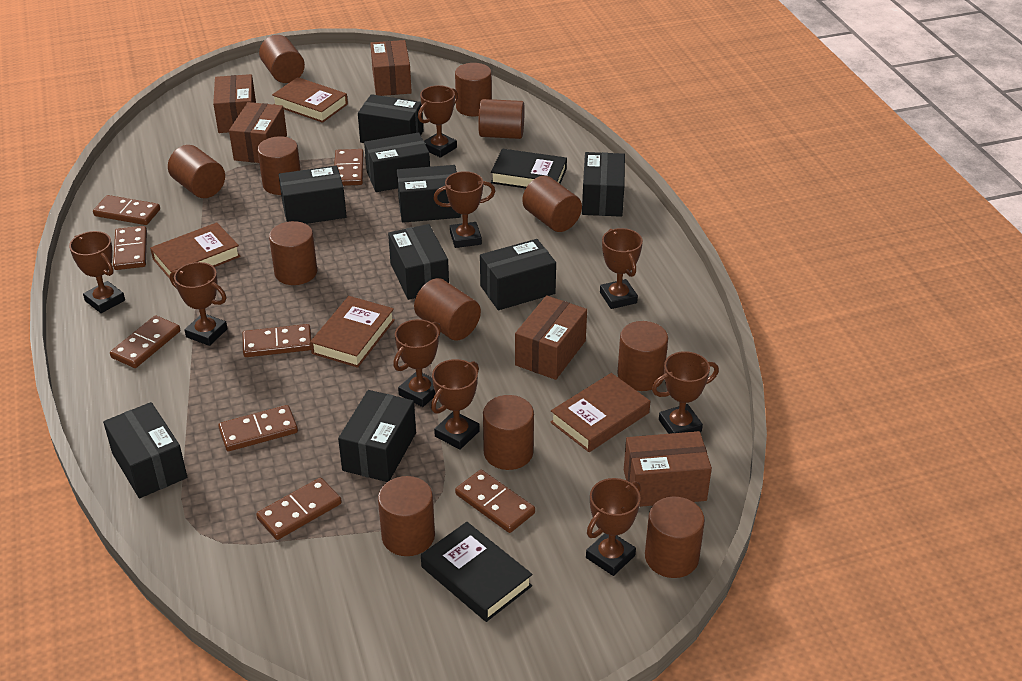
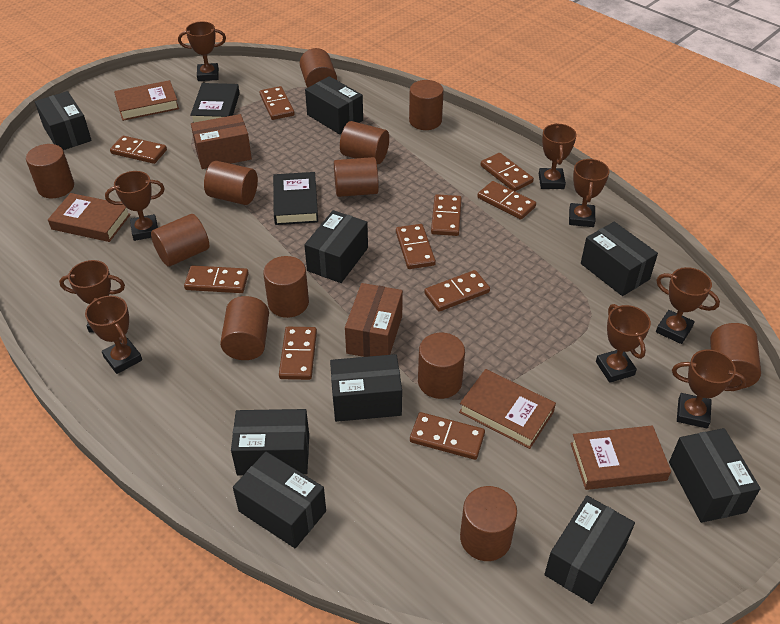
brown box: 5 -> 2
brown domino: 8 -> 10

